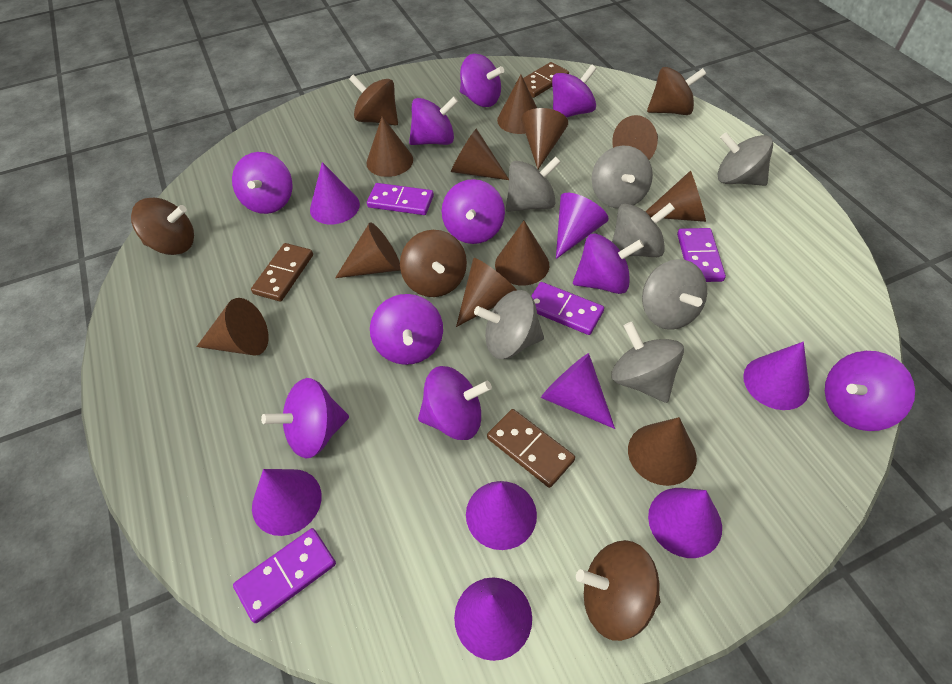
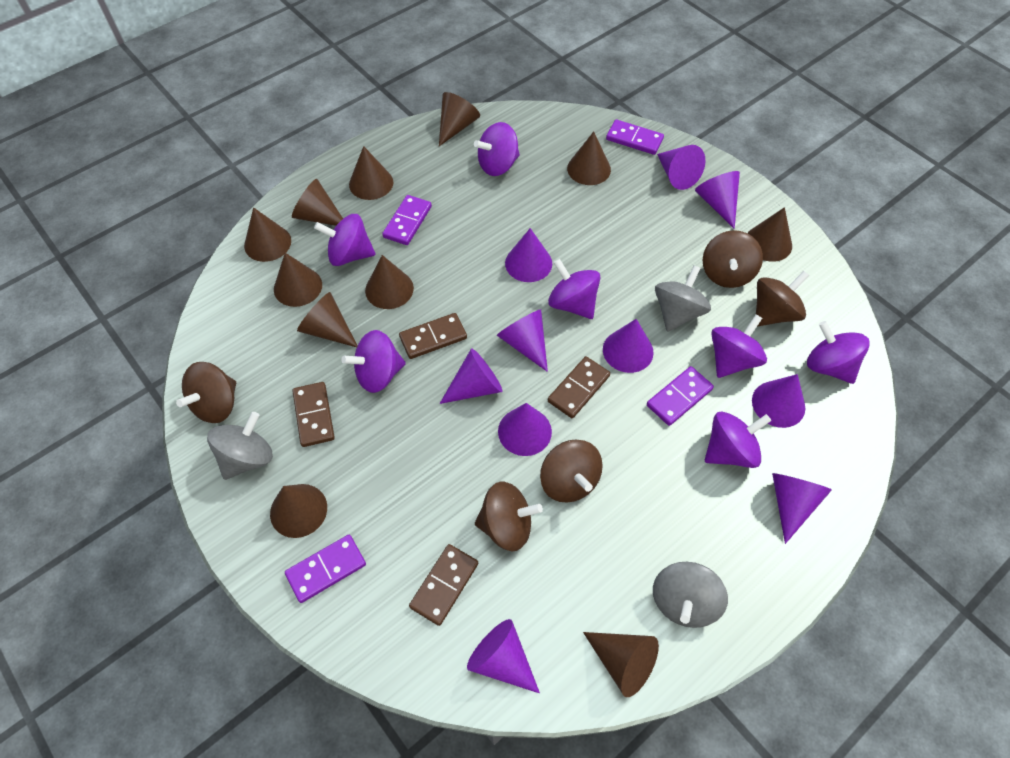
brown domino: 3 -> 4
grey spinning top: 7 -> 3
purple cone: 8 -> 10
purple spinning top: 10 -> 7

